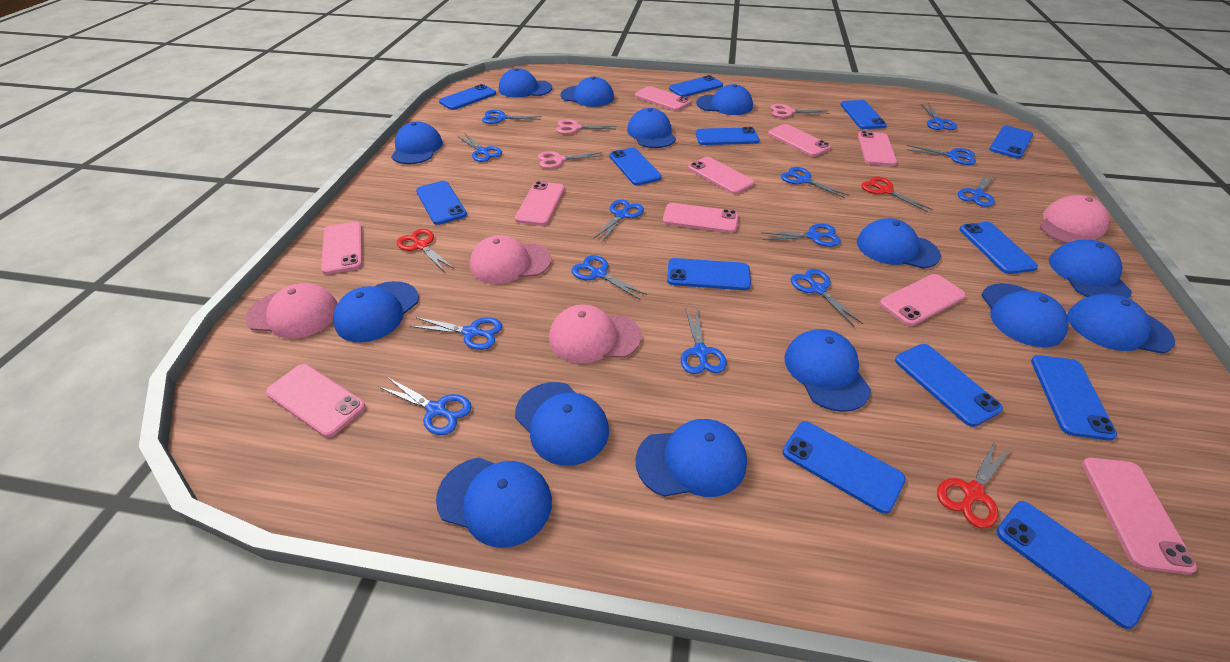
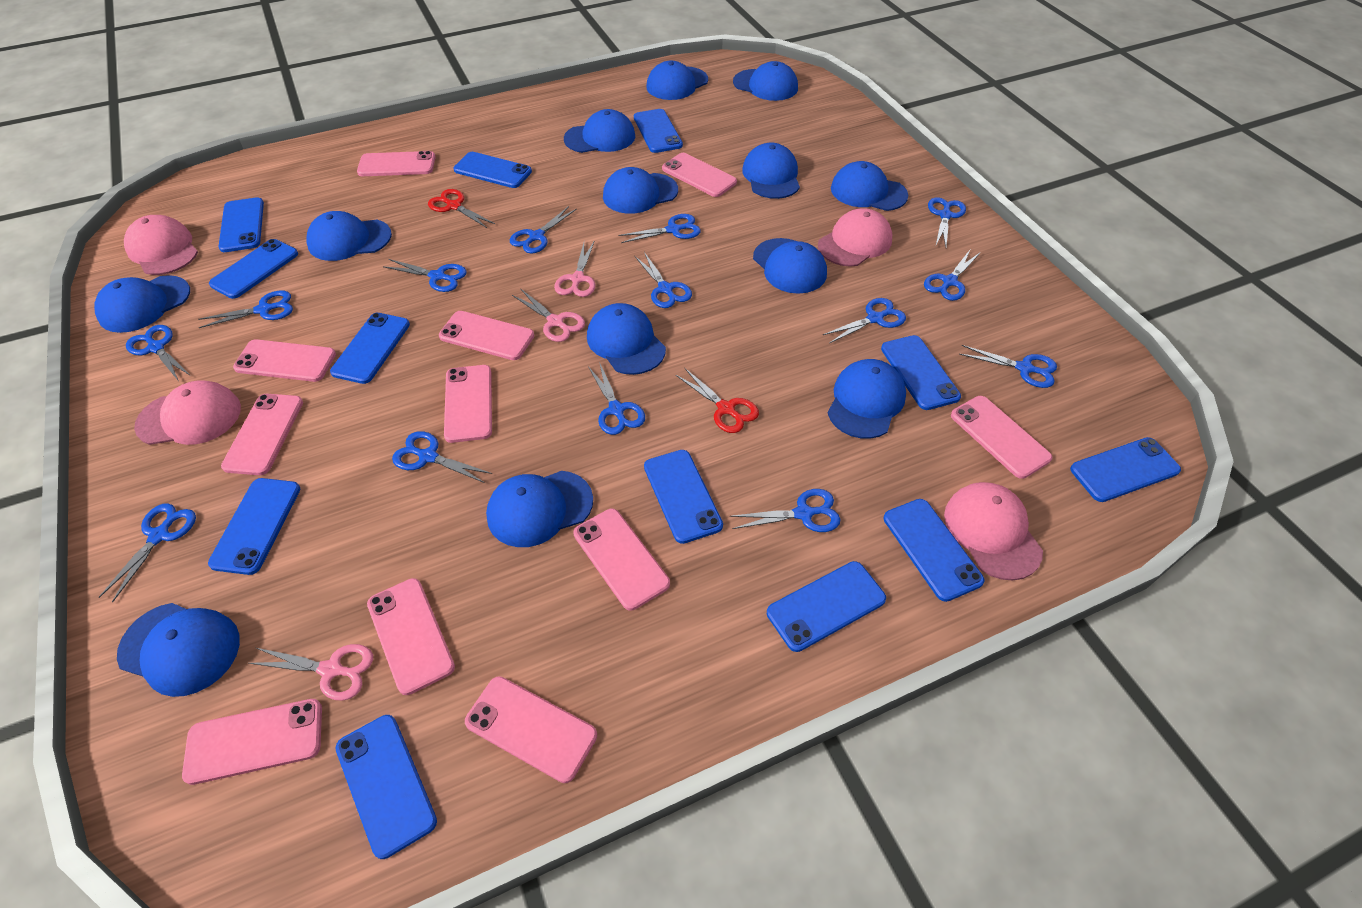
blue cap: 14 -> 13
blue phone: 13 -> 12
blue scissors: 13 -> 14
pink phone: 10 -> 11
red scissors: 3 -> 2

